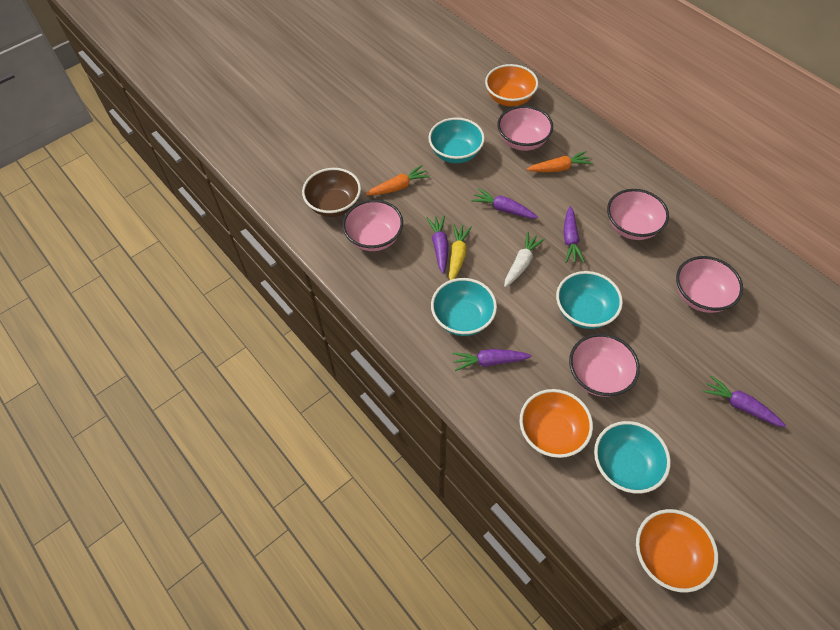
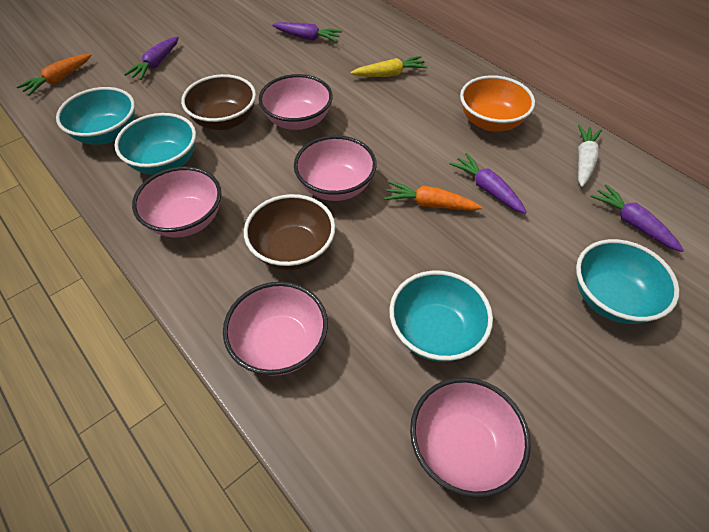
brown bowl: 1 -> 2
orange bowl: 3 -> 1
purple carrot: 5 -> 4

